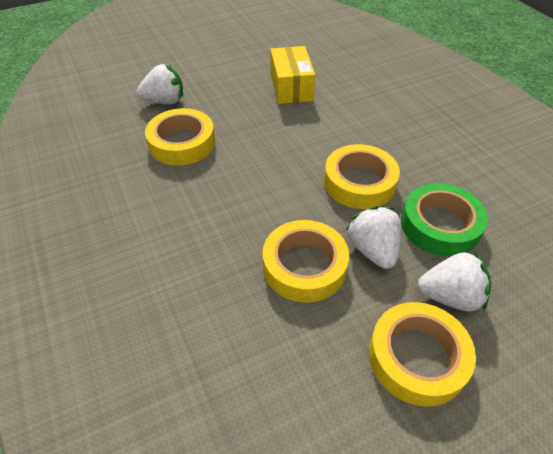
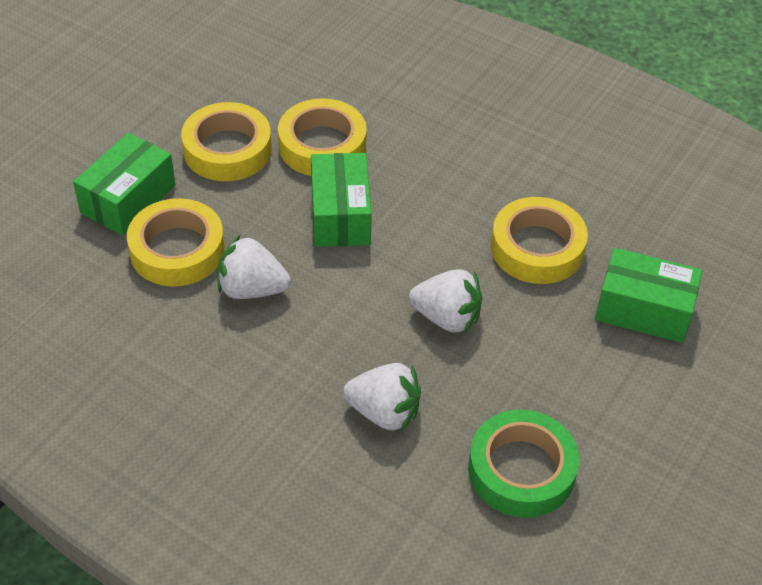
green box: 0 -> 3
yellow box: 1 -> 0

